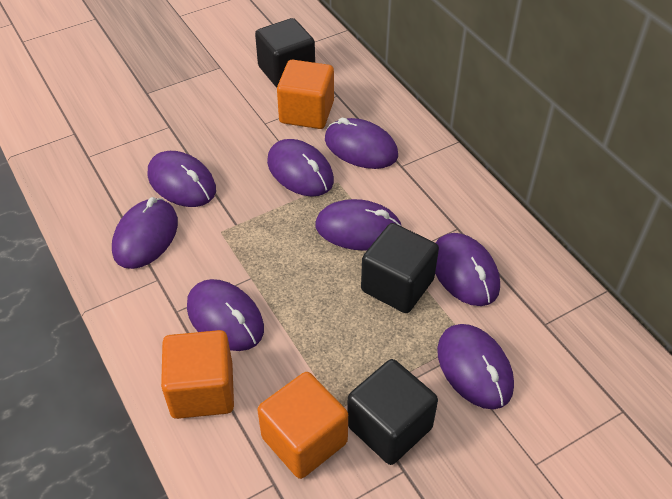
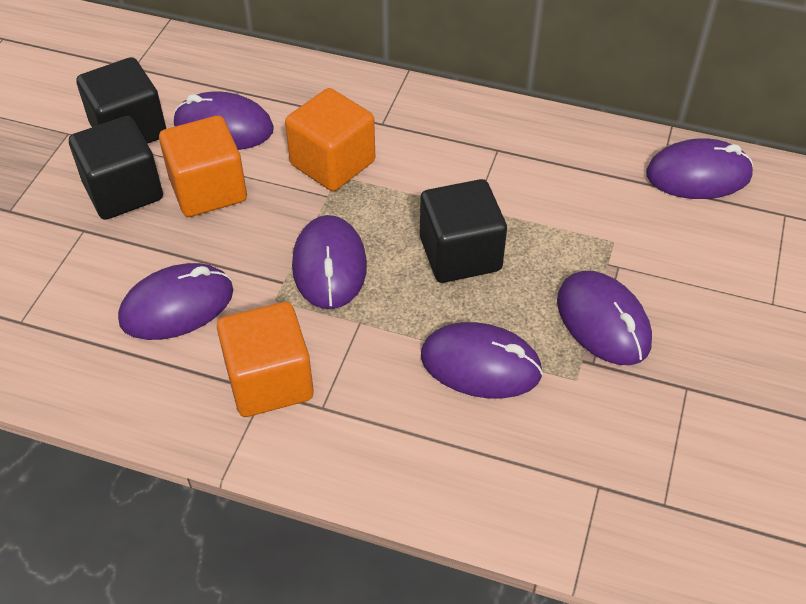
purple mouse: 8 -> 6

